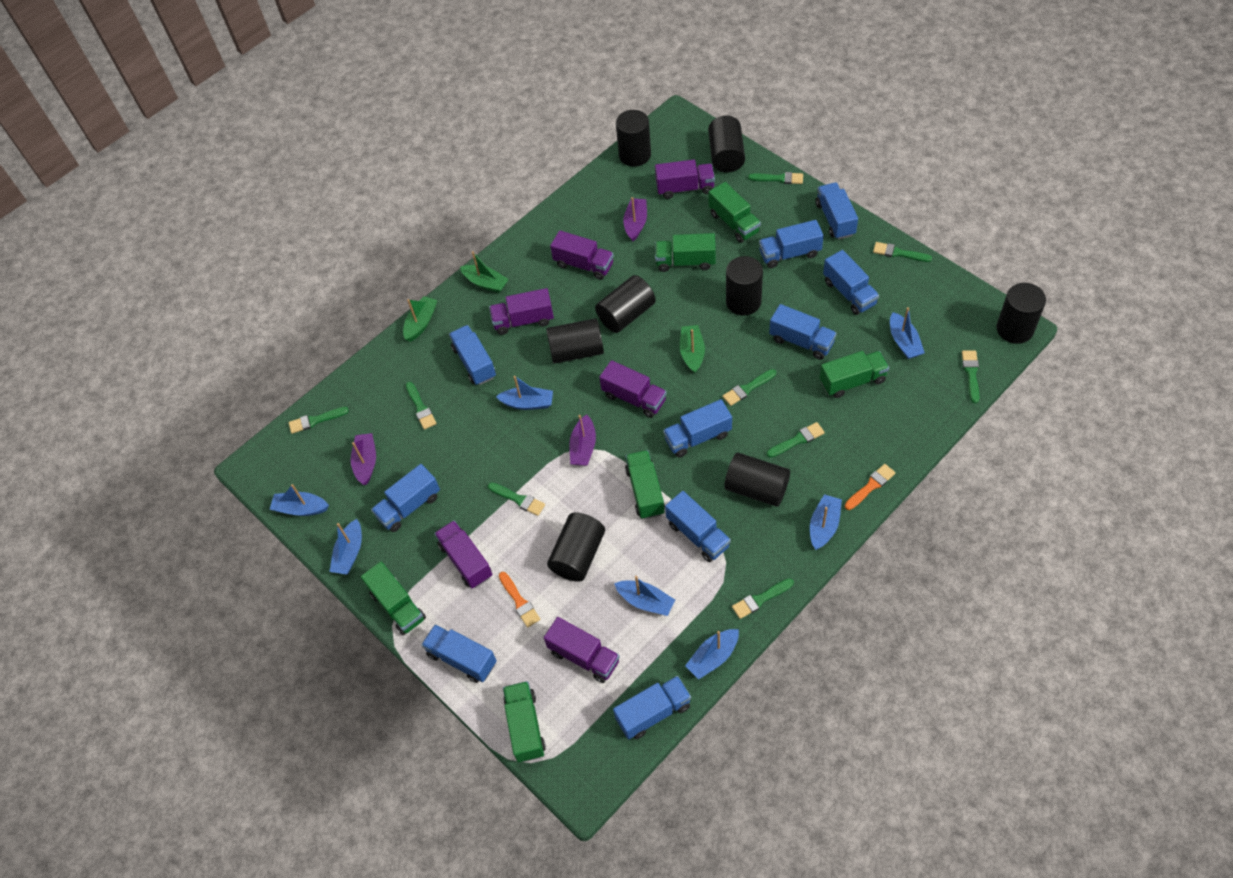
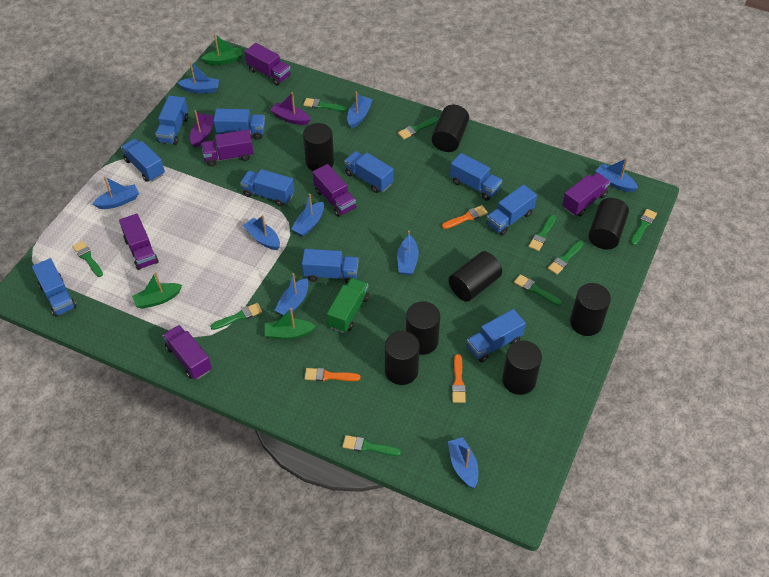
blue boat: 7 -> 9
green truck: 6 -> 1
orange brush: 2 -> 3
purple boat: 3 -> 2

